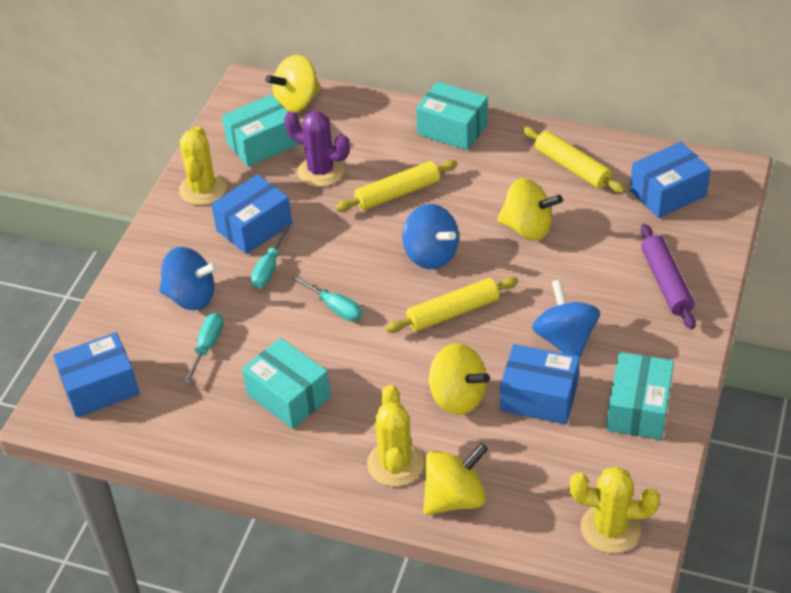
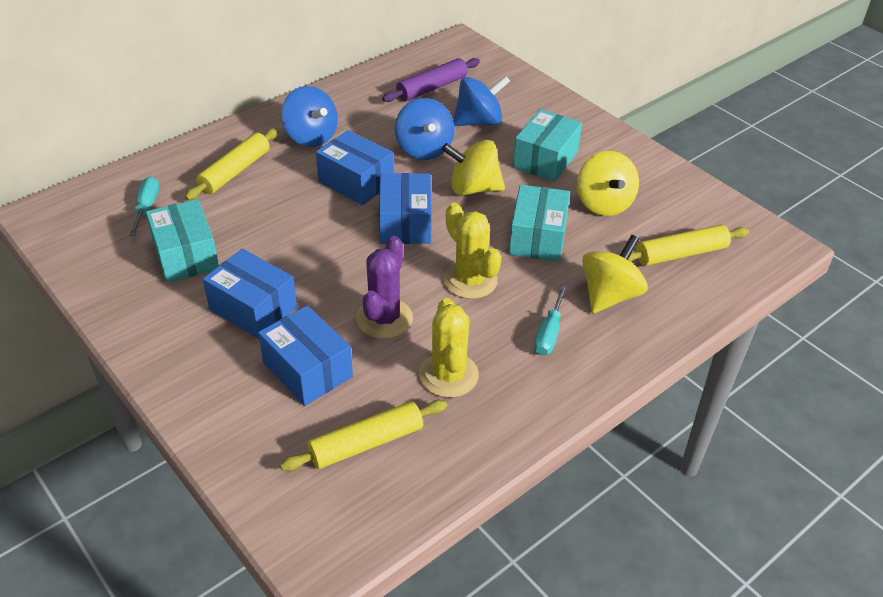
turquoise box: 4 -> 3
turquoise screwdriver: 3 -> 2
yellow cactus: 3 -> 2
yellow spinning top: 4 -> 3

